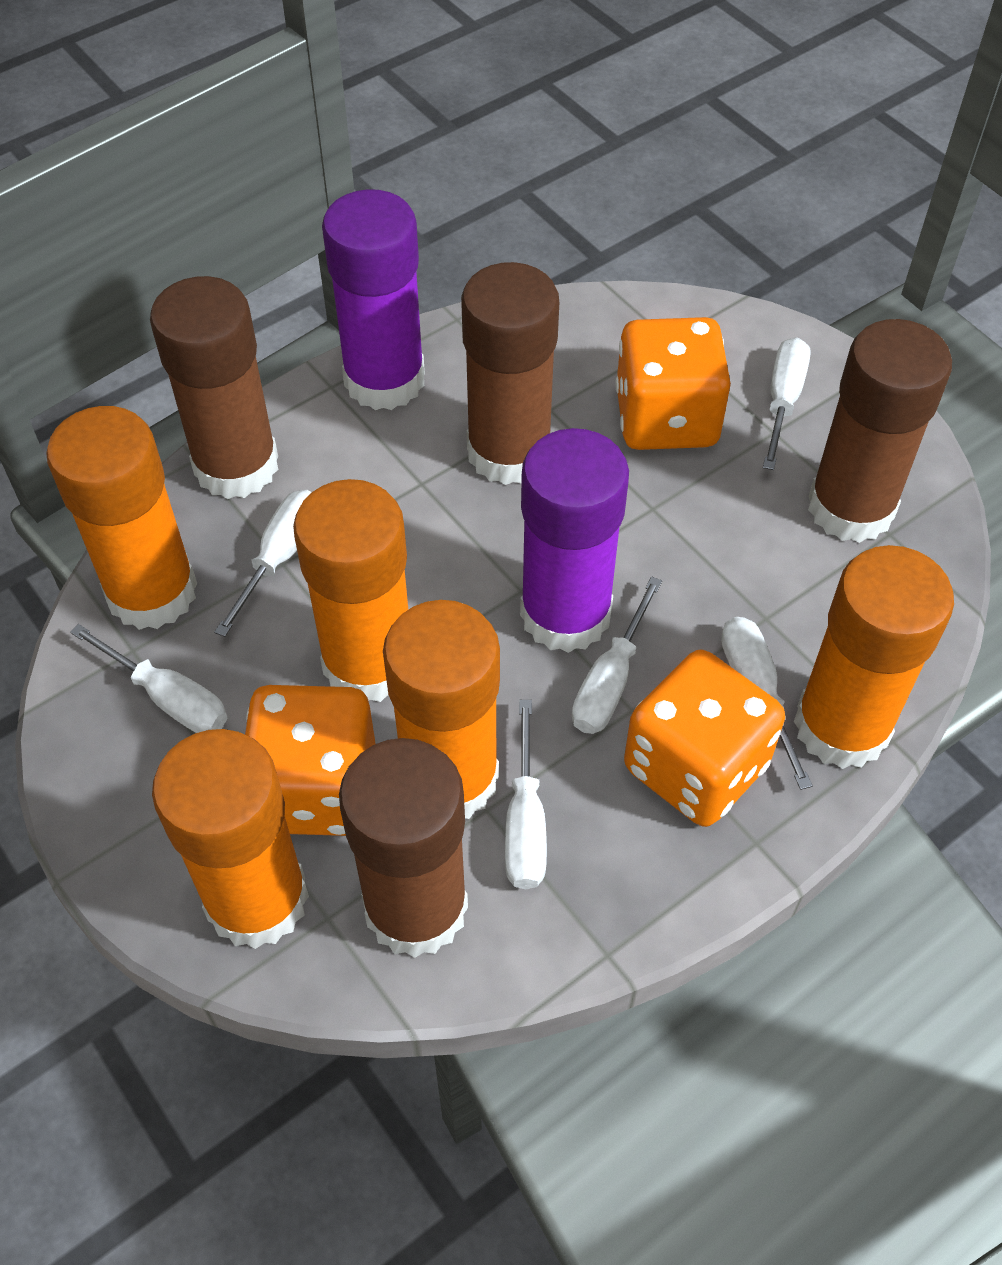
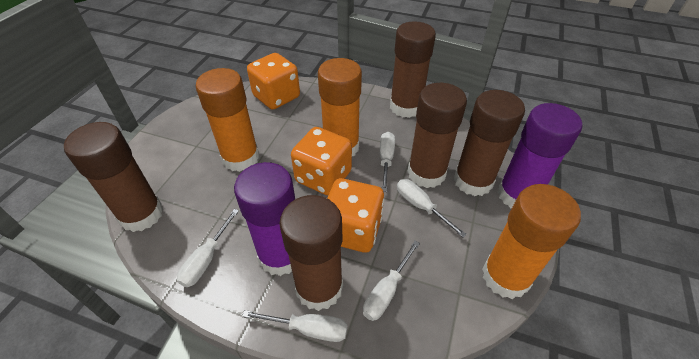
brown glue stick: 4 -> 5
orange glue stick: 5 -> 3
white screwdriver: 6 -> 5

